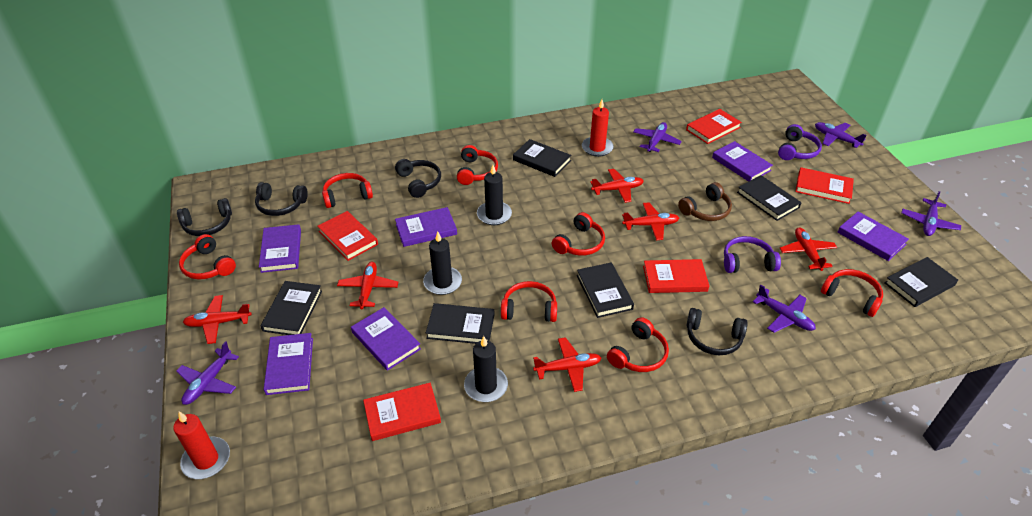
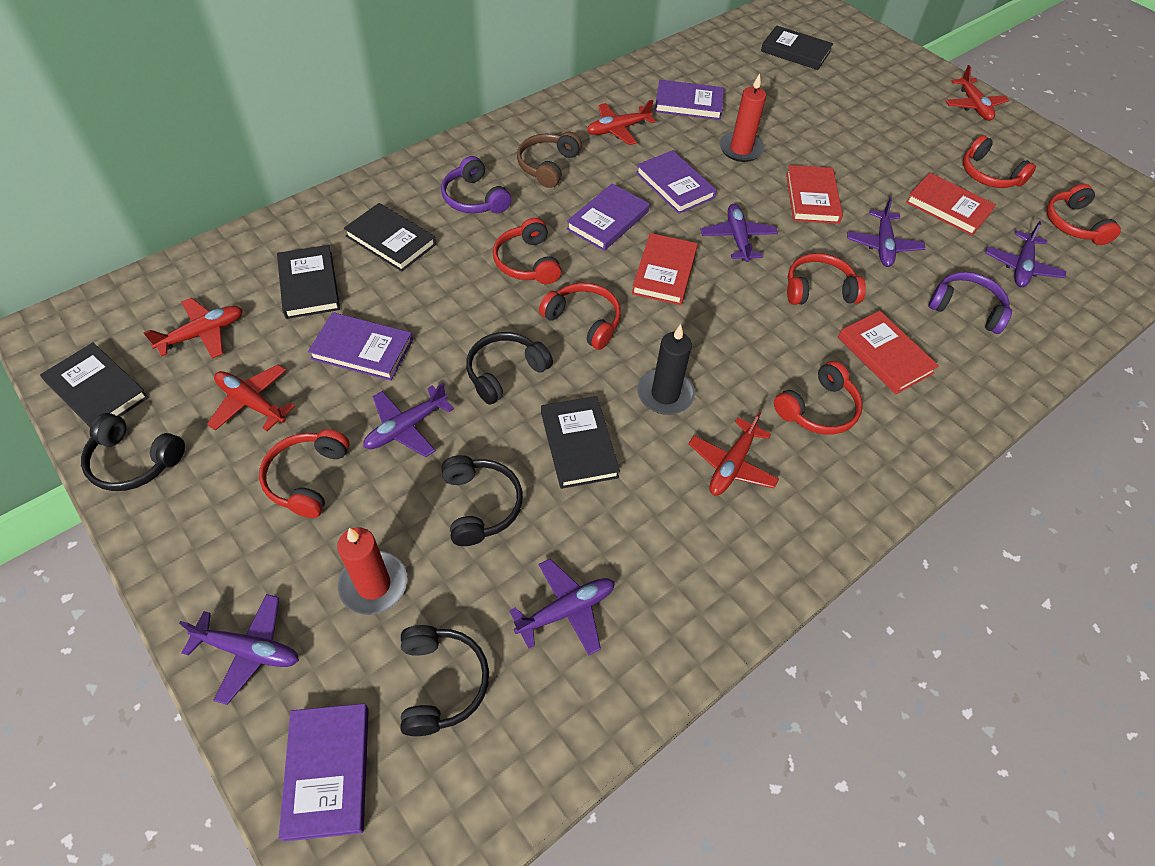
black book: 6 -> 5
black candle: 3 -> 1
purple book: 6 -> 5
purple plane: 5 -> 6
red book: 5 -> 4
red plane: 6 -> 5

